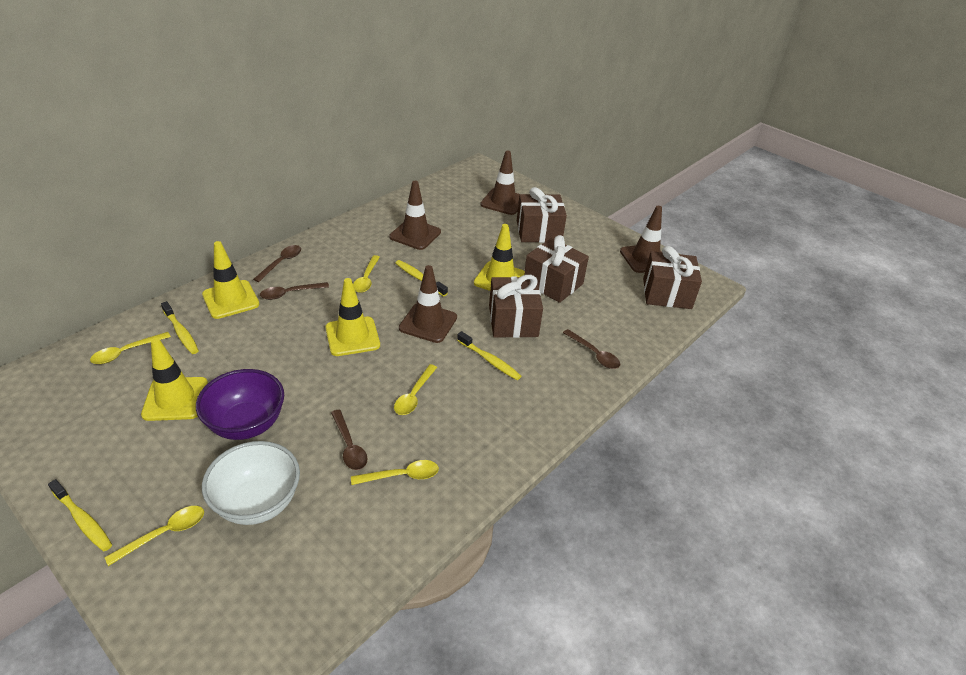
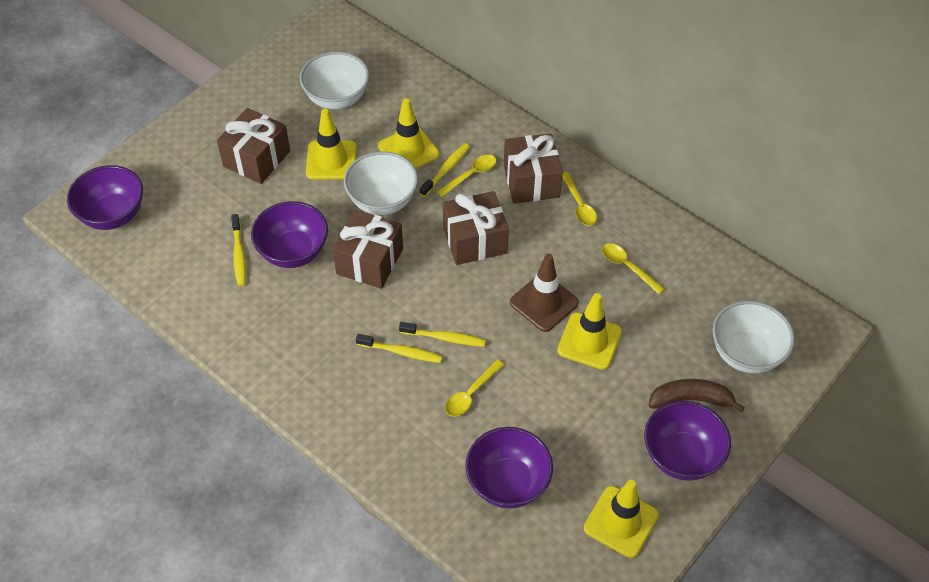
brown banana: 0 -> 1
brown spoon: 4 -> 0
brown traffic cone: 4 -> 1
purple bowl: 1 -> 4
white bowl: 1 -> 3
yellow spoon: 5 -> 4

